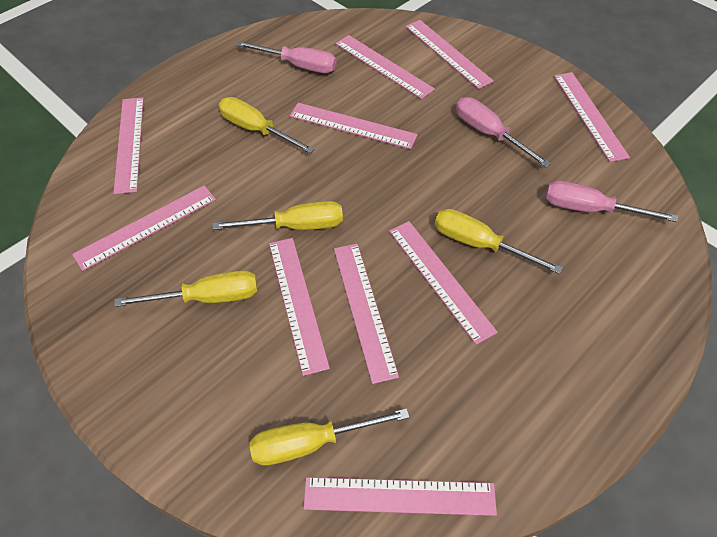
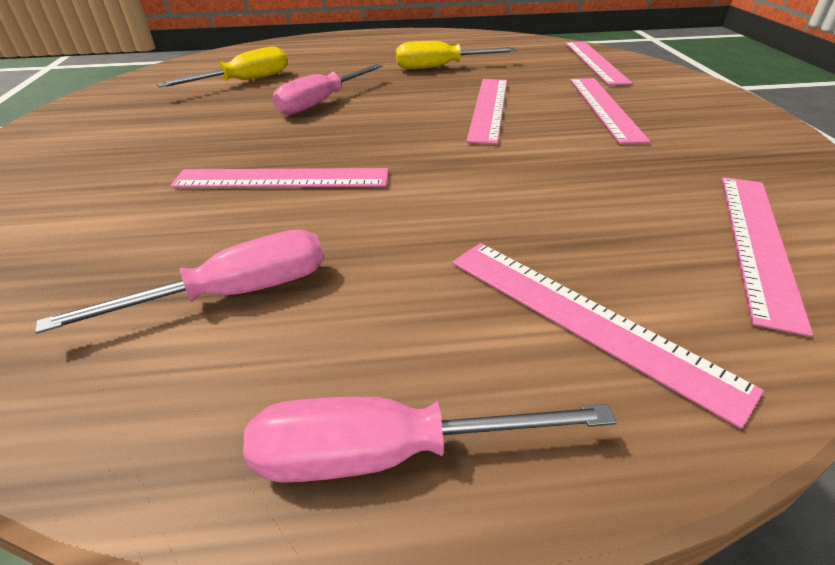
pink ruler: 10 -> 6
yellow screwdriver: 5 -> 2

